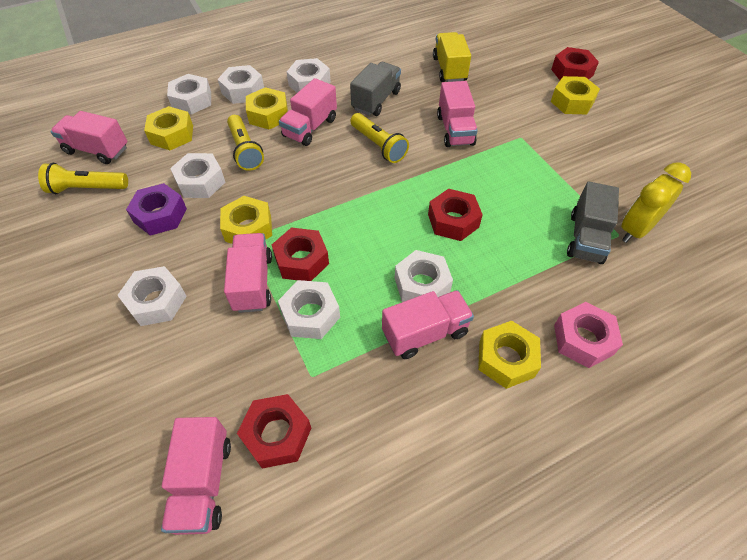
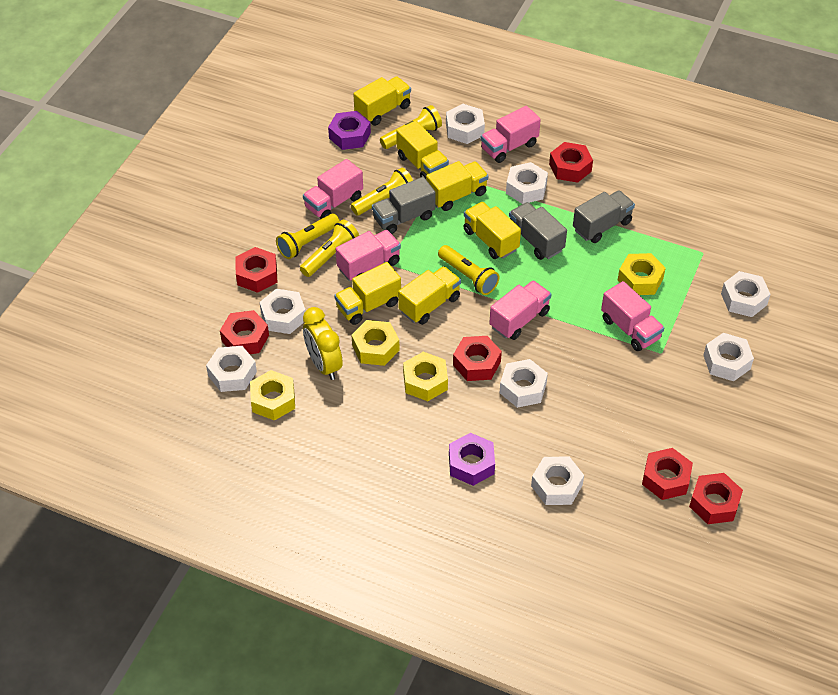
grey truck: 2 -> 3
pink nut: 1 -> 0
pink truck: 6 -> 5
purple nut: 1 -> 2
red nut: 4 -> 6
white nut: 7 -> 8
yellow flashlight: 3 -> 5
yellow nut: 5 -> 4
yellow truck: 1 -> 6

